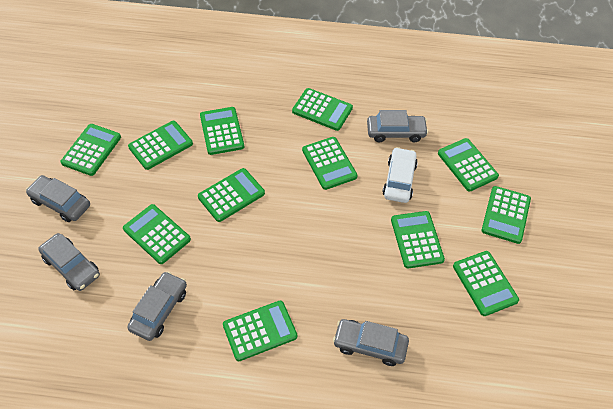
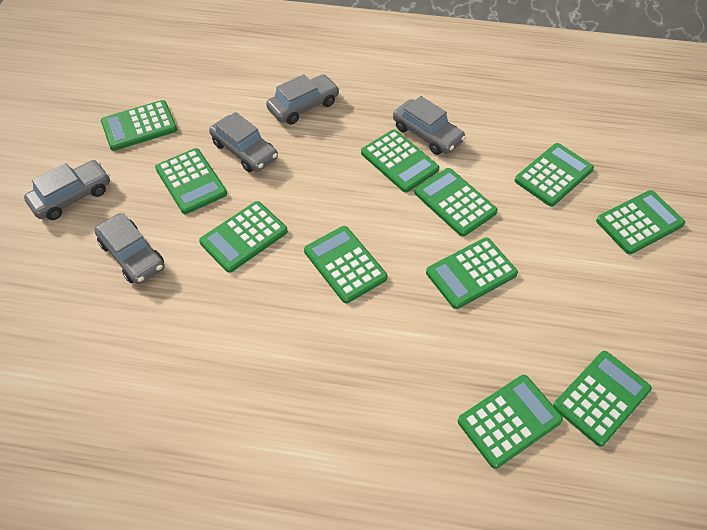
green calculator: 12 -> 11
white car: 1 -> 0

